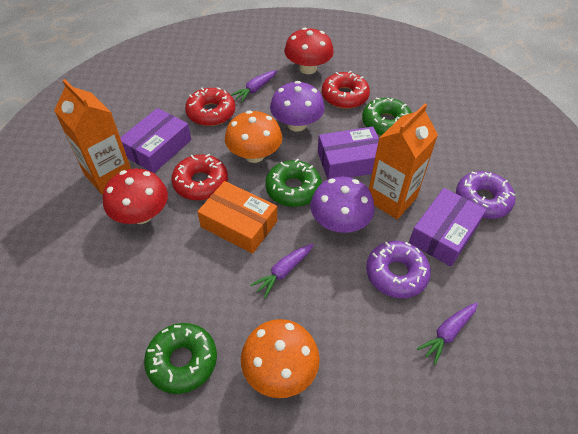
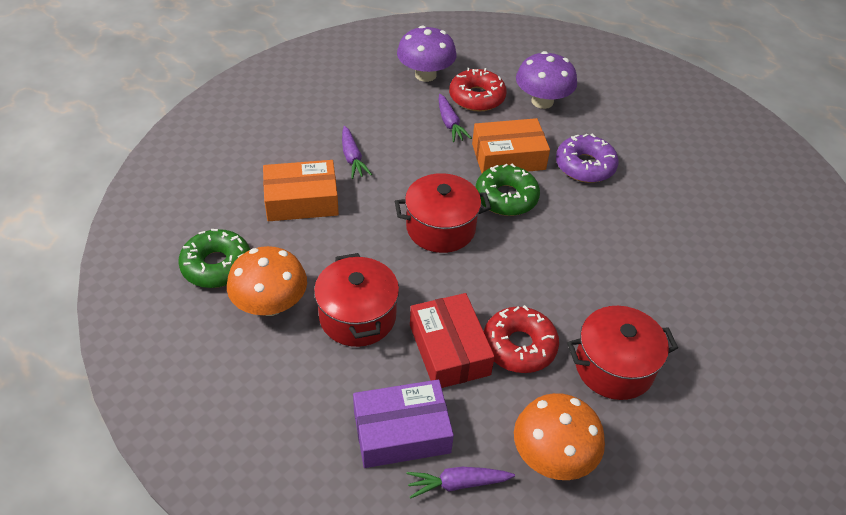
green donut: 3 -> 2
orange box: 1 -> 2
orange carton: 2 -> 0
purple box: 3 -> 1
purple donut: 2 -> 1
red box: 0 -> 1
red donut: 3 -> 2
red mushroom: 2 -> 0
red pot: 0 -> 3

